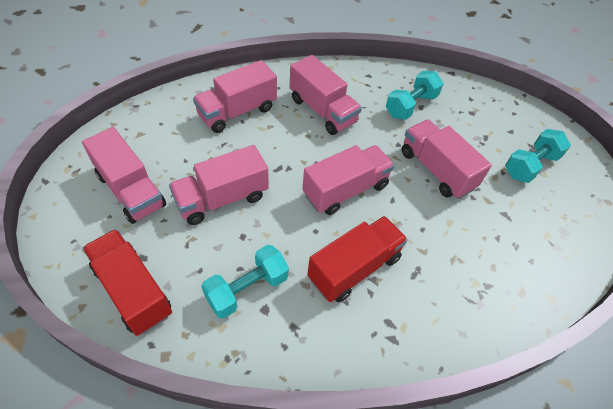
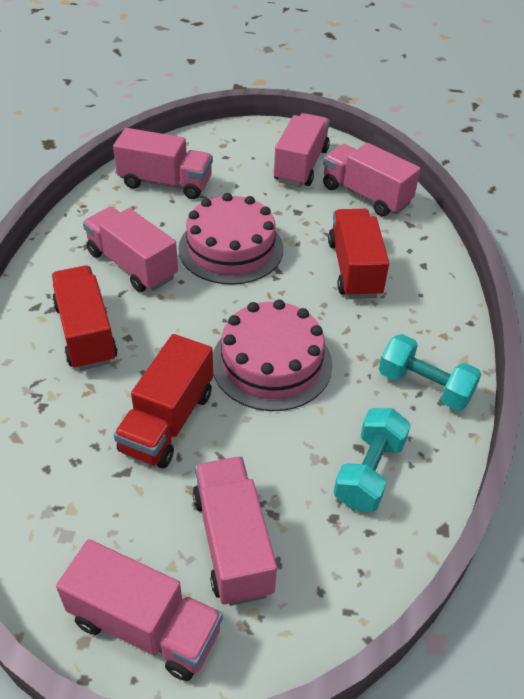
pink cake: 0 -> 2
red truck: 2 -> 3
turquoise dumbbell: 3 -> 2

